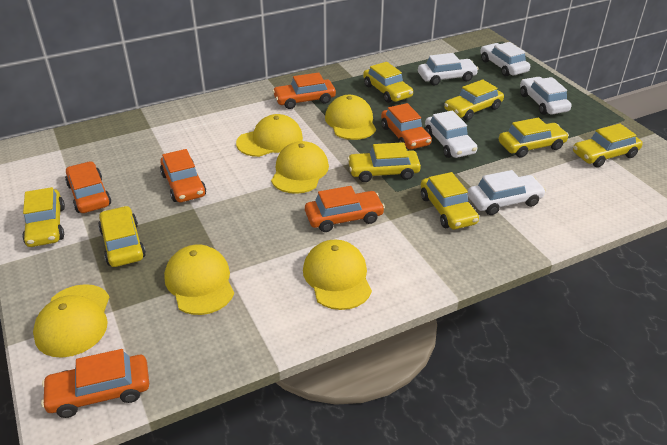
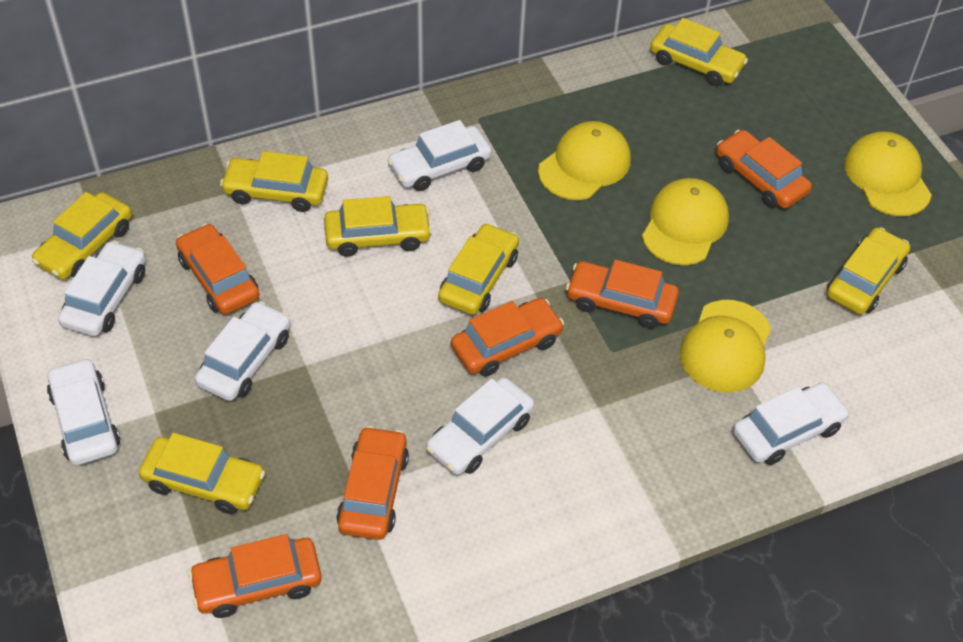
white car: 5 -> 6
yellow cap: 6 -> 4
yellow car: 8 -> 7

